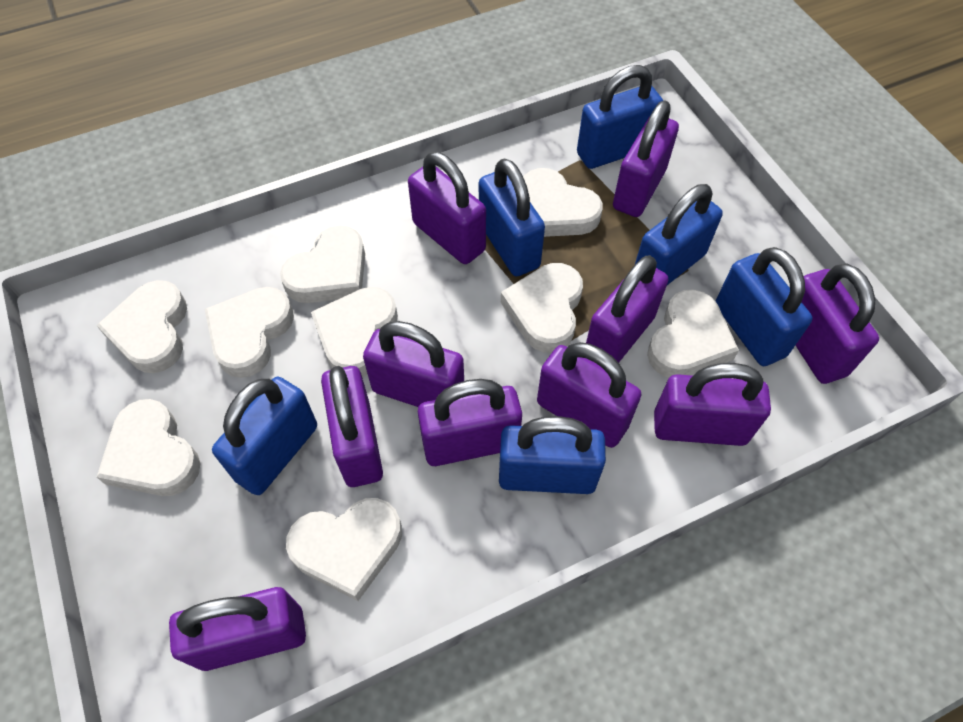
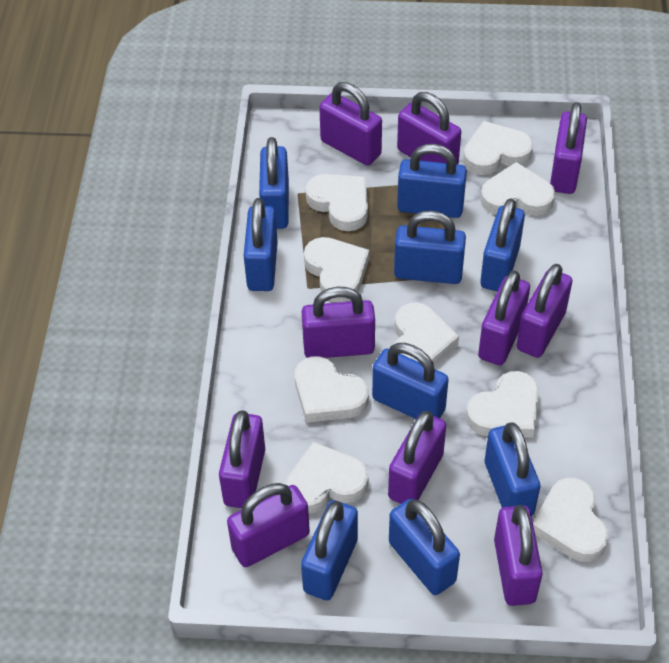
blue padlock: 6 -> 9

